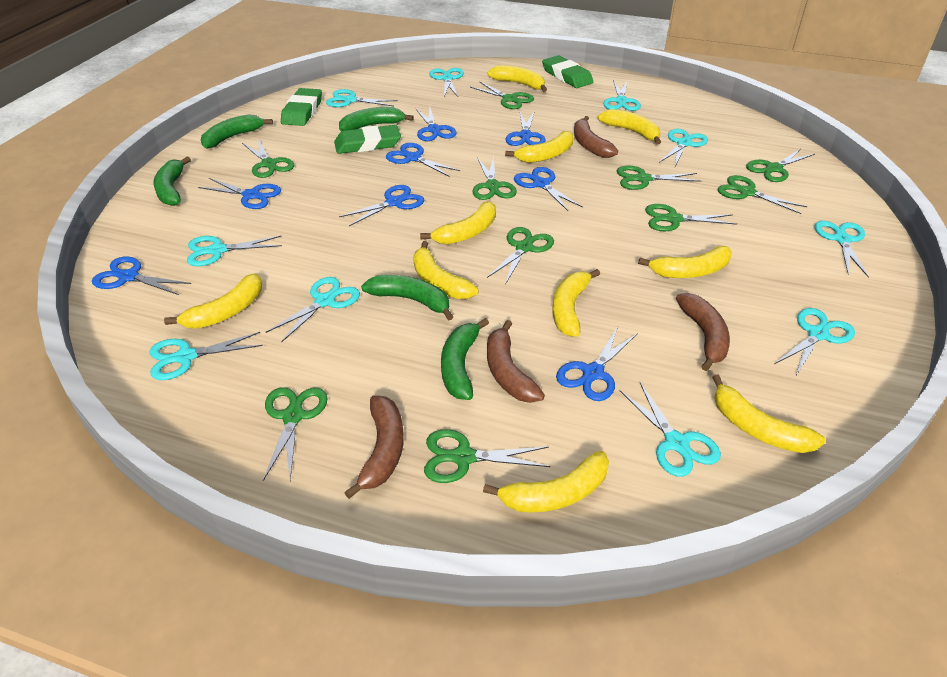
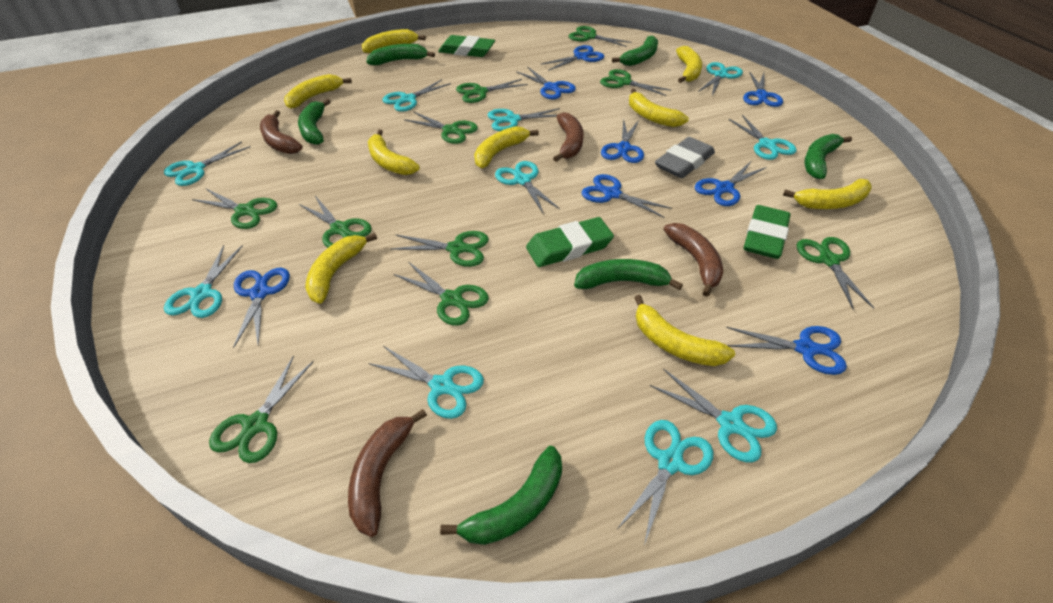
green banana: 5 -> 6
grey eraser: 0 -> 1
yellow banana: 10 -> 9

